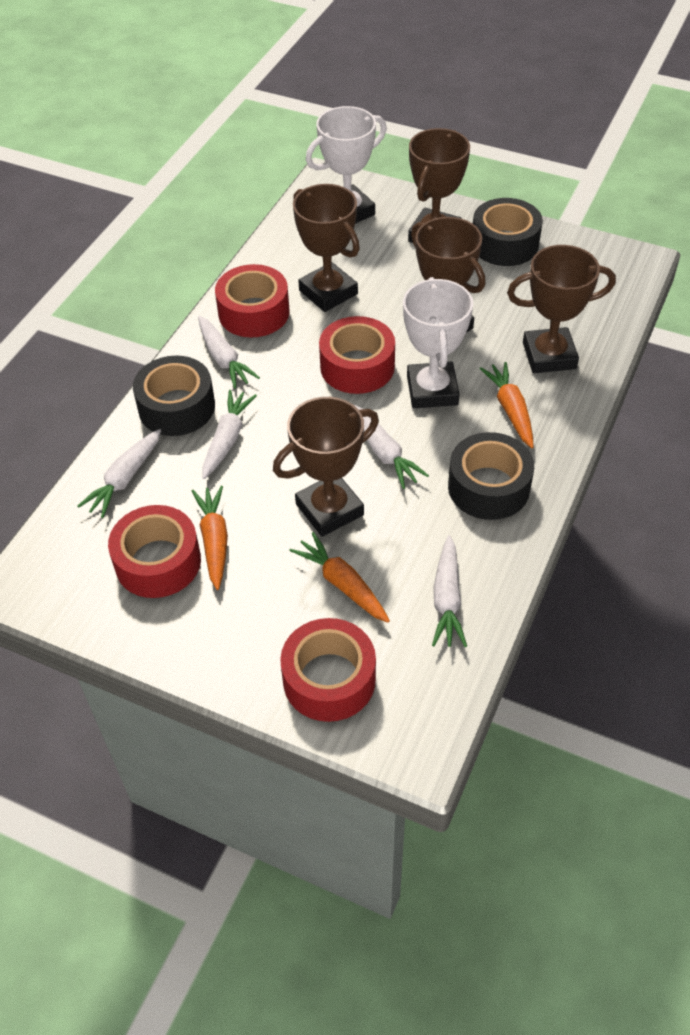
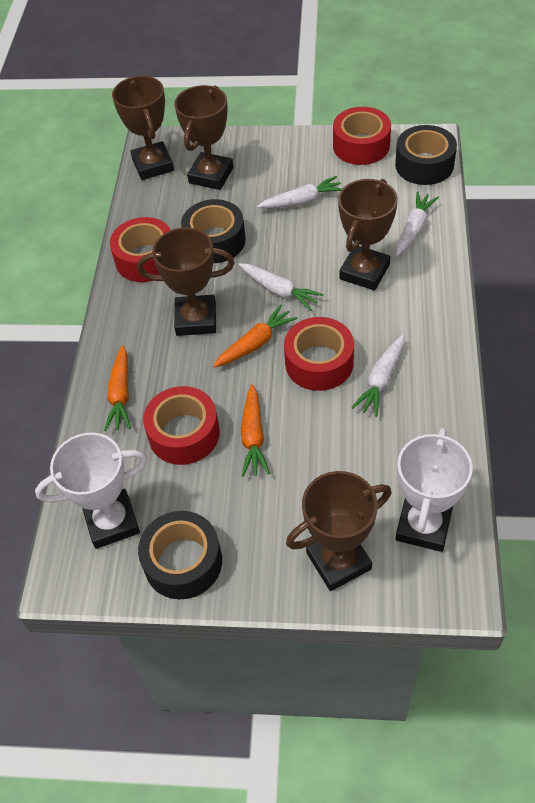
white carrot: 5 -> 4

